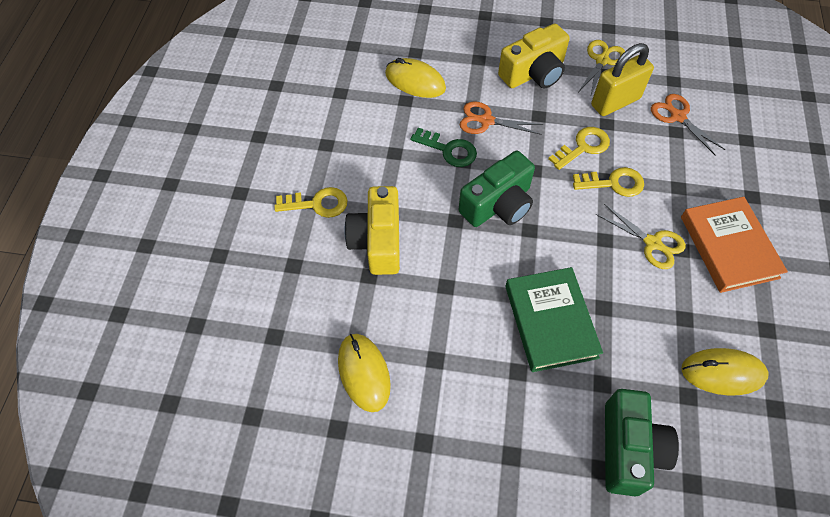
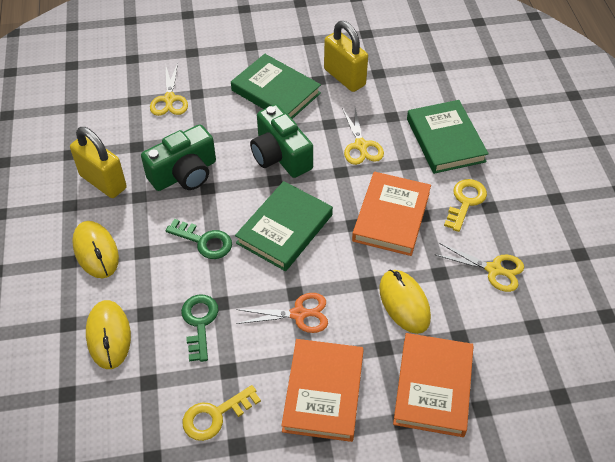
green book: 1 -> 3
green key: 1 -> 2
orange book: 1 -> 3
orange scissors: 2 -> 1
yellow camera: 2 -> 0
yellow key: 3 -> 2
yellow padlock: 1 -> 2
yellow scissors: 2 -> 3

